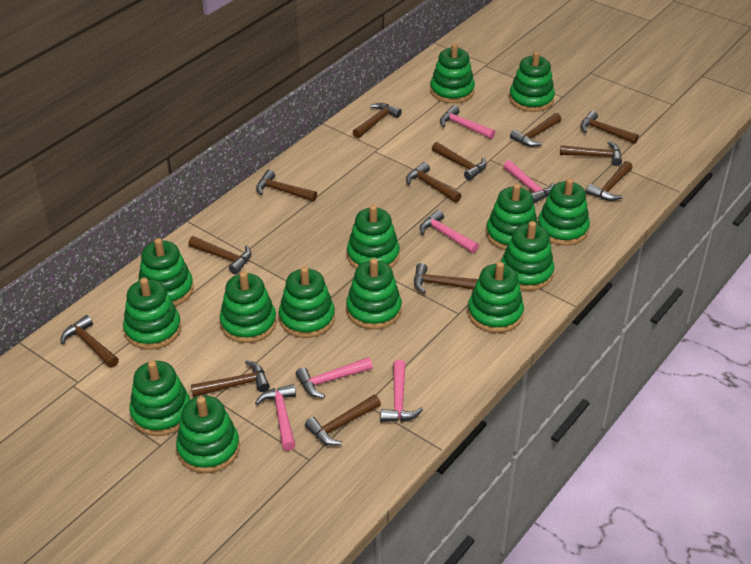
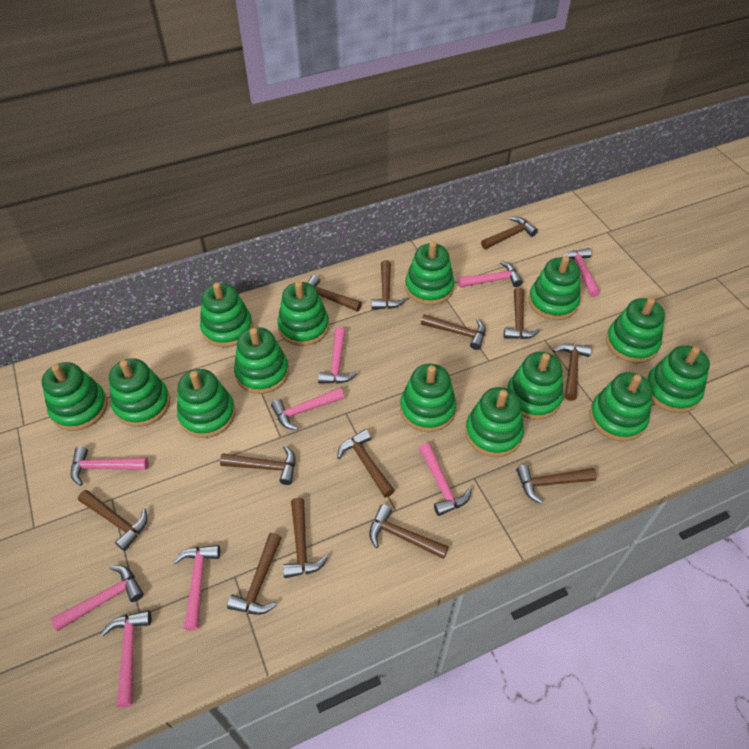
pink hammer: 6 -> 9

